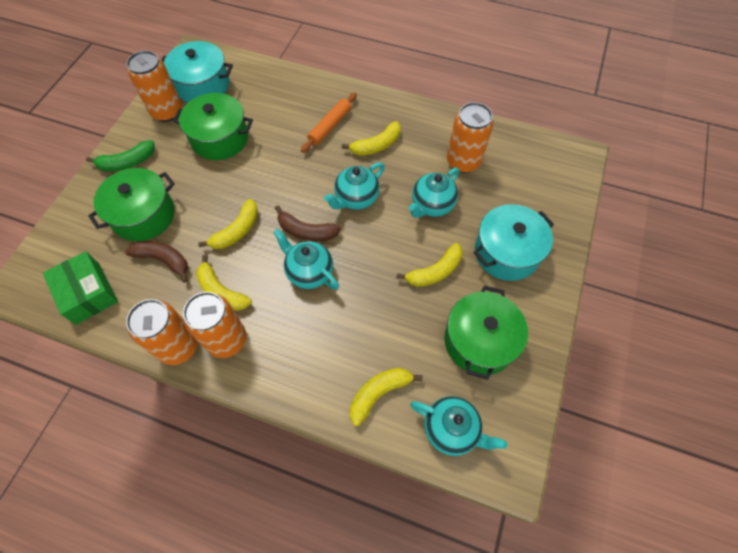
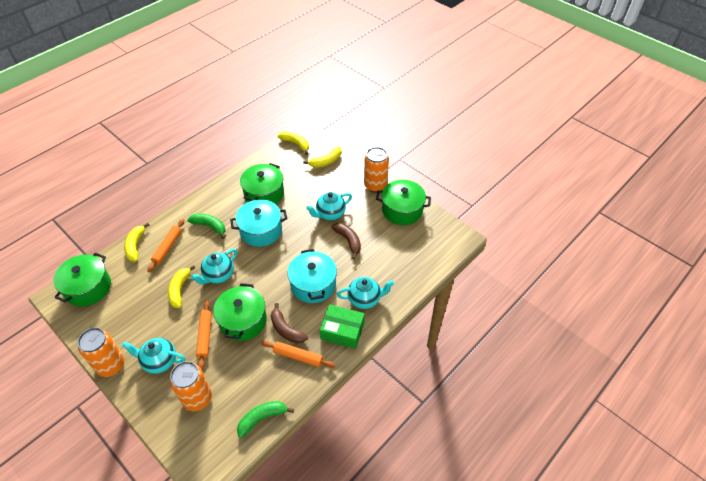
green banana: 1 -> 2
green pot: 3 -> 4
orange can: 4 -> 3
orange rolling pin: 1 -> 3
yellow banana: 5 -> 4

